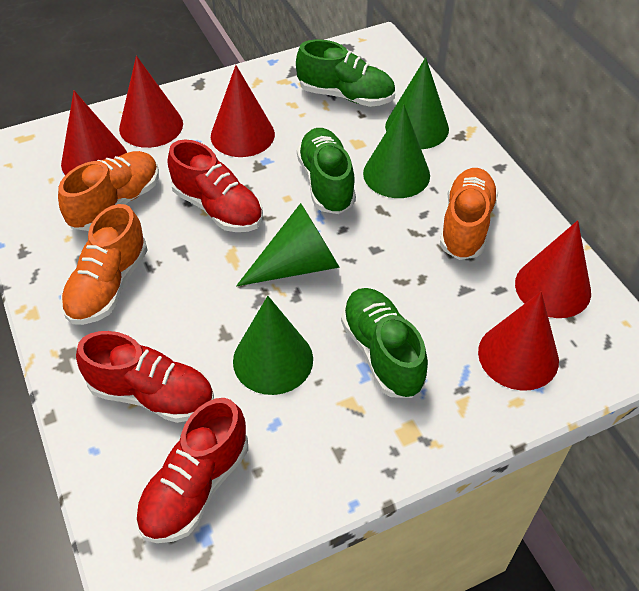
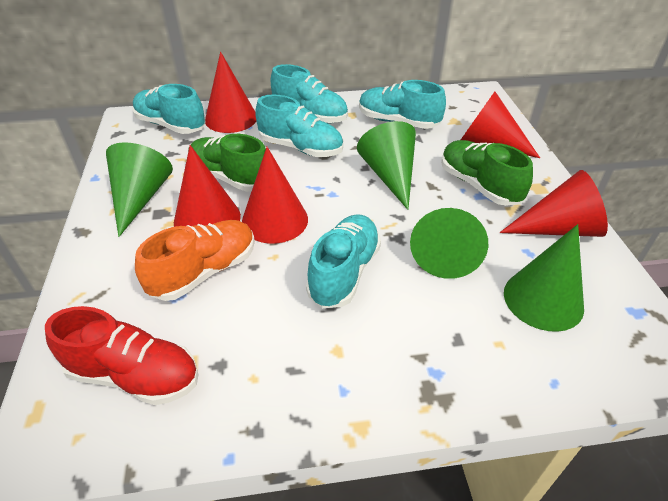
green shoe: 3 -> 2
orange shoe: 3 -> 1
red shoe: 3 -> 1
turquoise shoe: 0 -> 5

